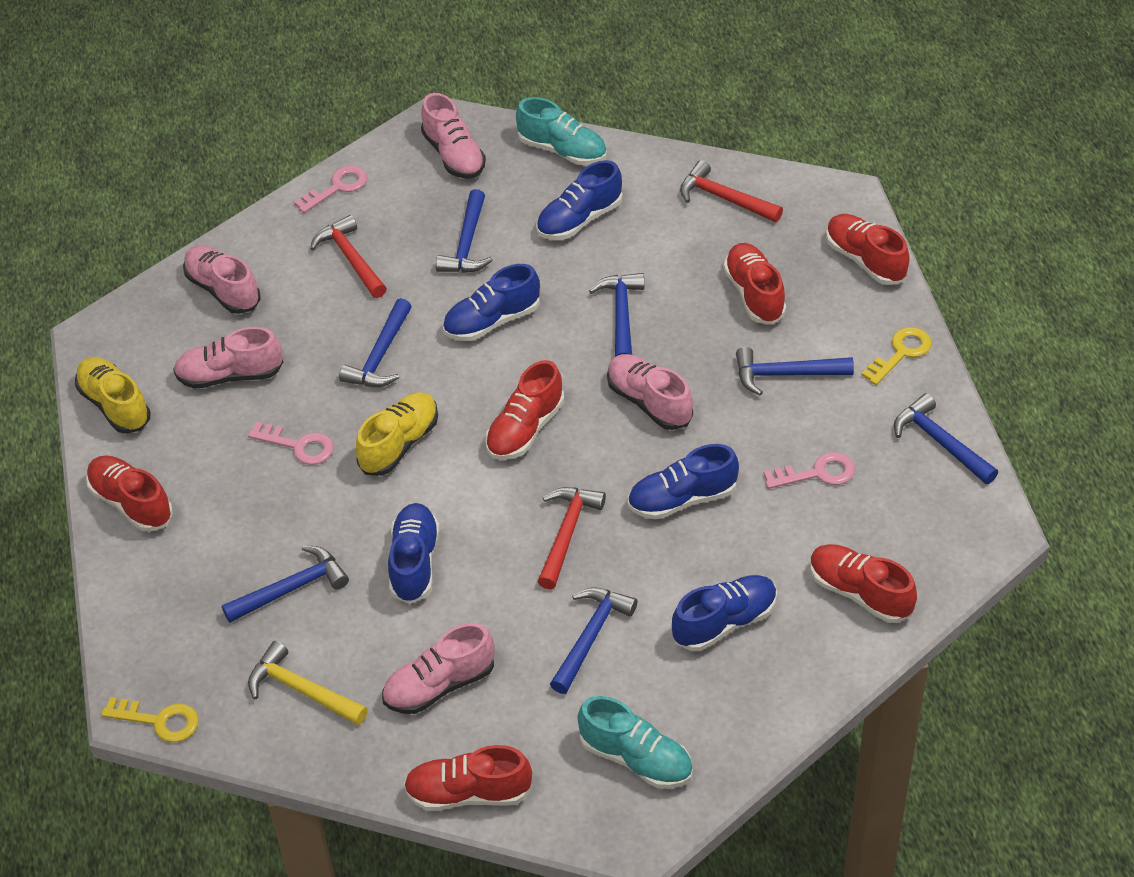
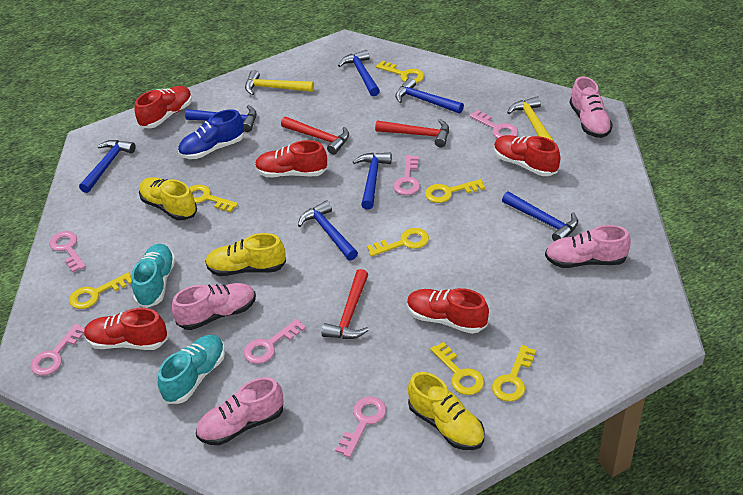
blue shoe: 5 -> 1
pink key: 3 -> 6
pink shoe: 5 -> 4
red shoe: 6 -> 5
yellow hammer: 1 -> 2
yellow key: 2 -> 7
yellow shoe: 2 -> 3

